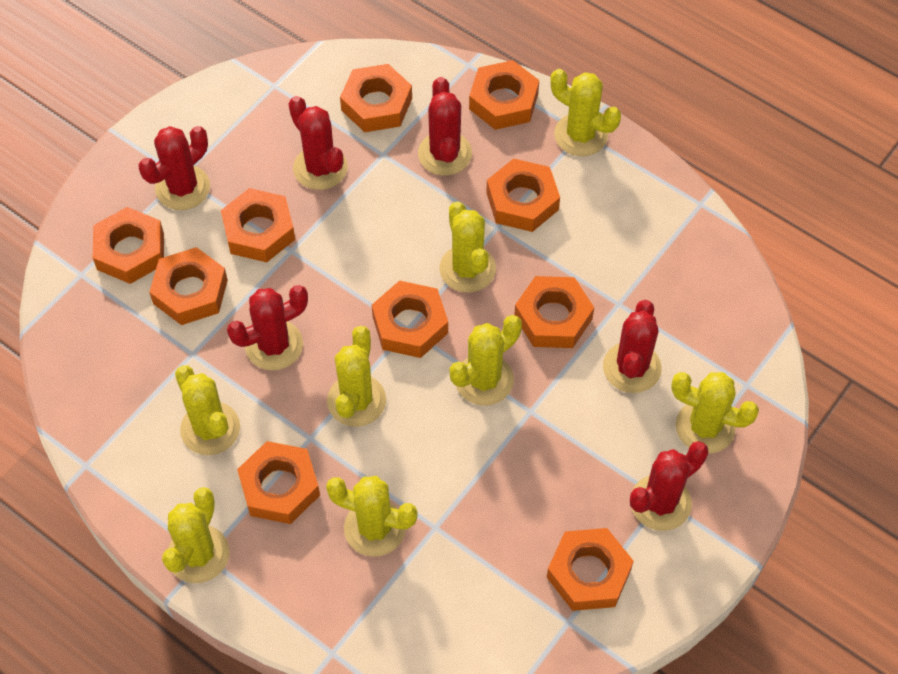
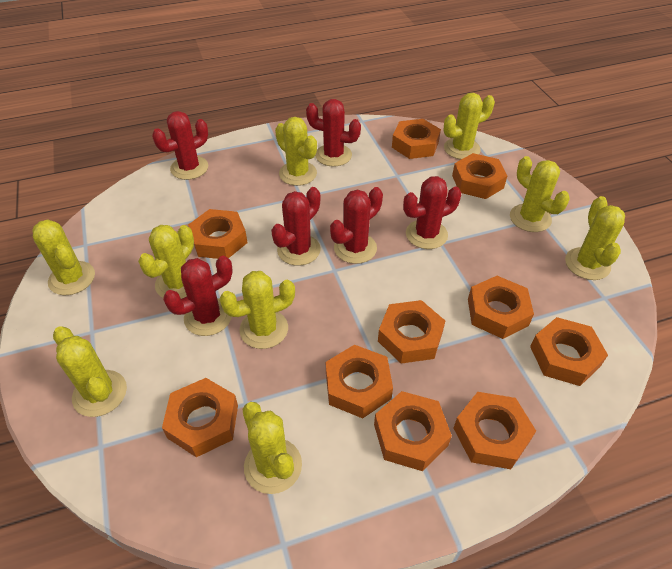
yellow cactus: 8 -> 9

